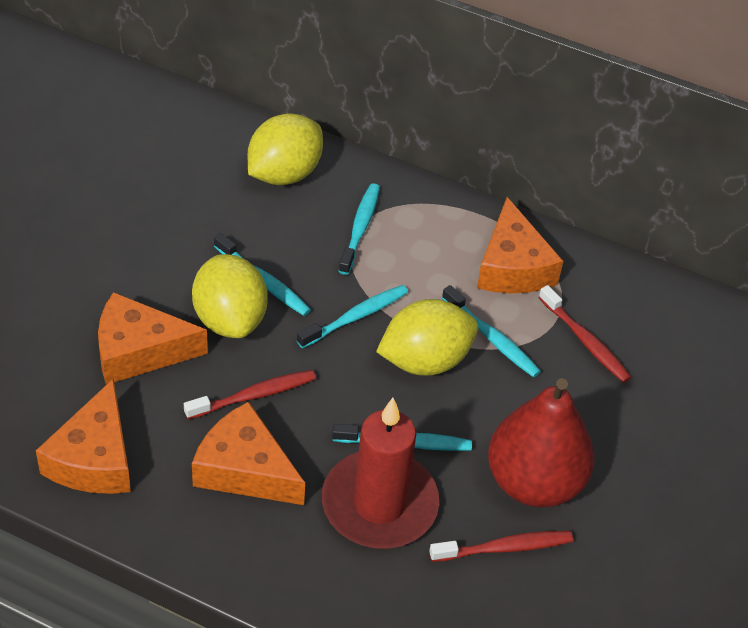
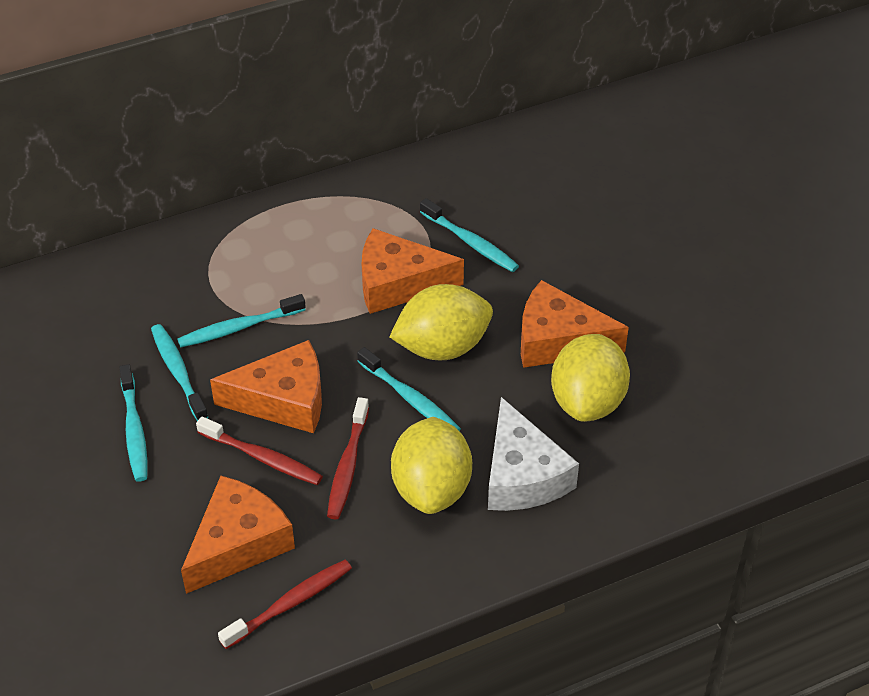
red candle: 1 -> 0
red pear: 1 -> 0
white cheese: 0 -> 1

